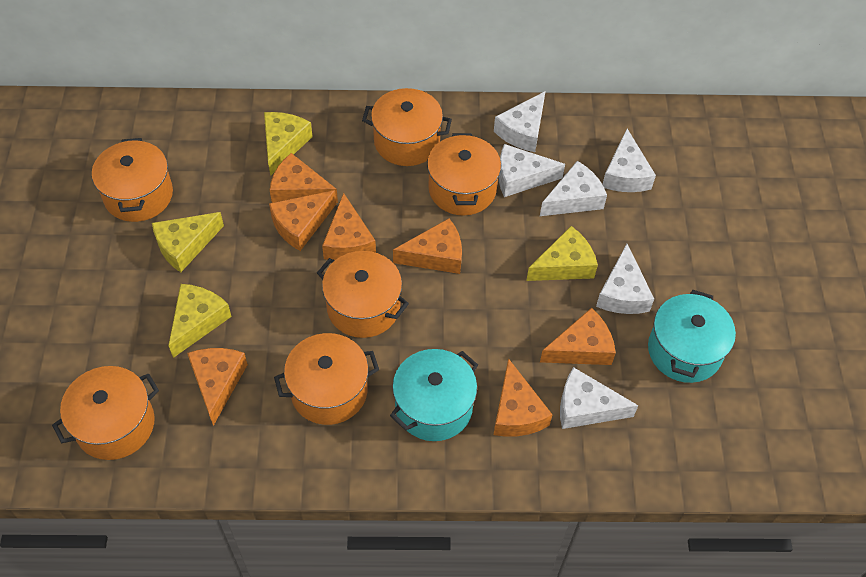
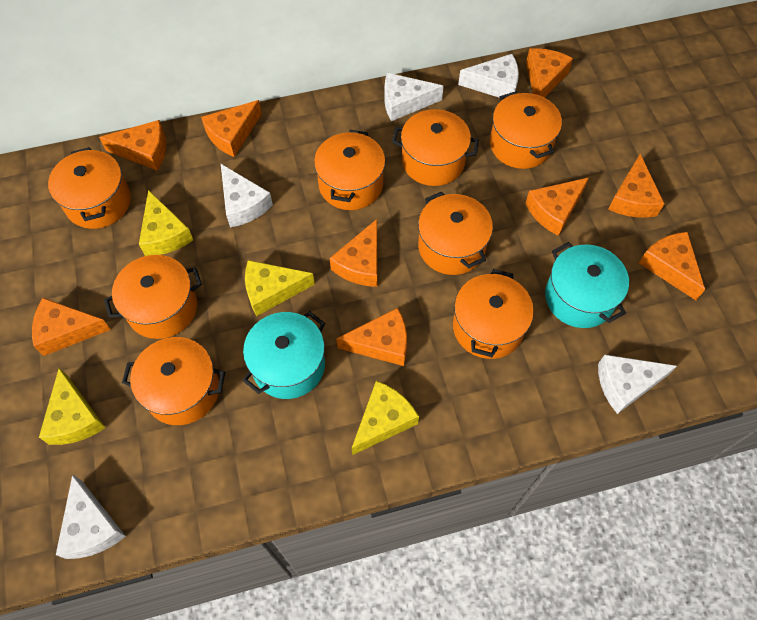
orange cheese: 7 -> 9
orange pot: 6 -> 8
white cheese: 6 -> 5

